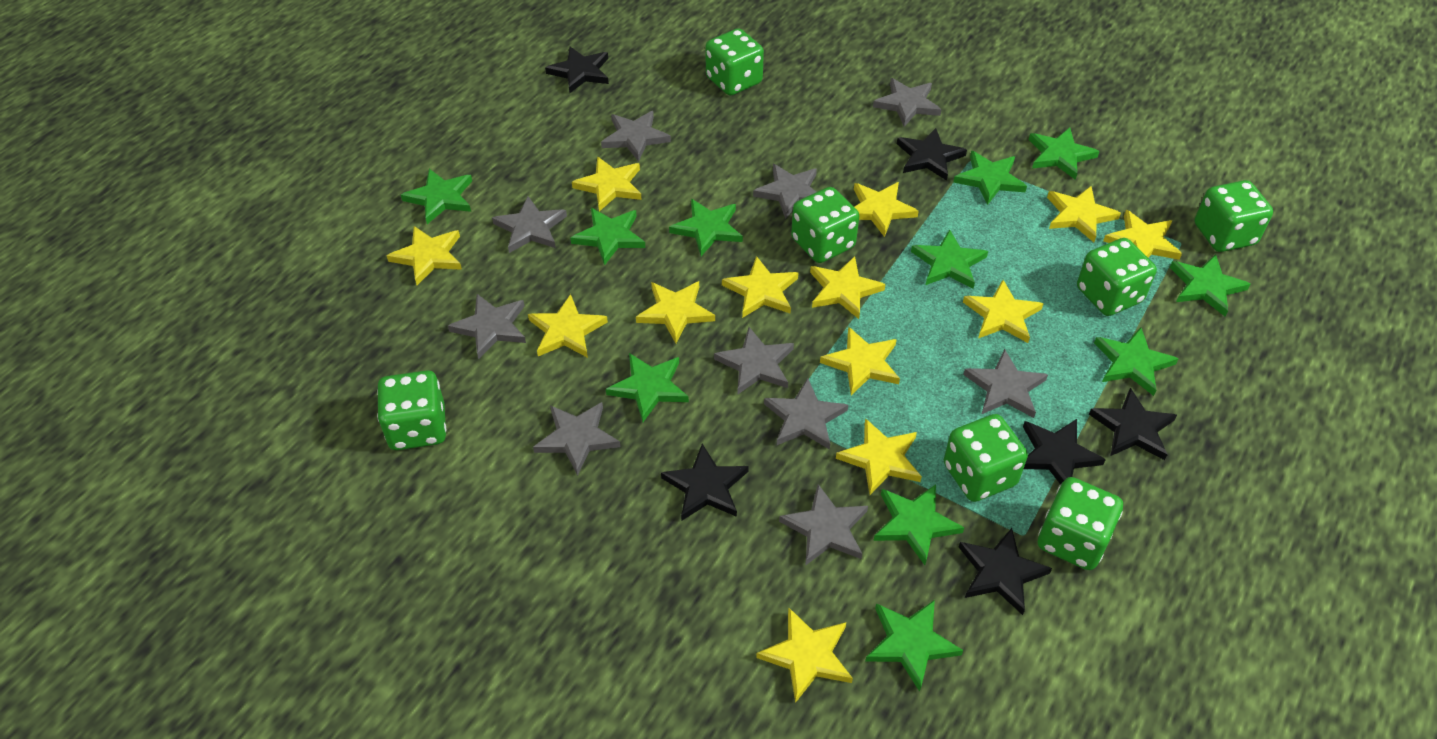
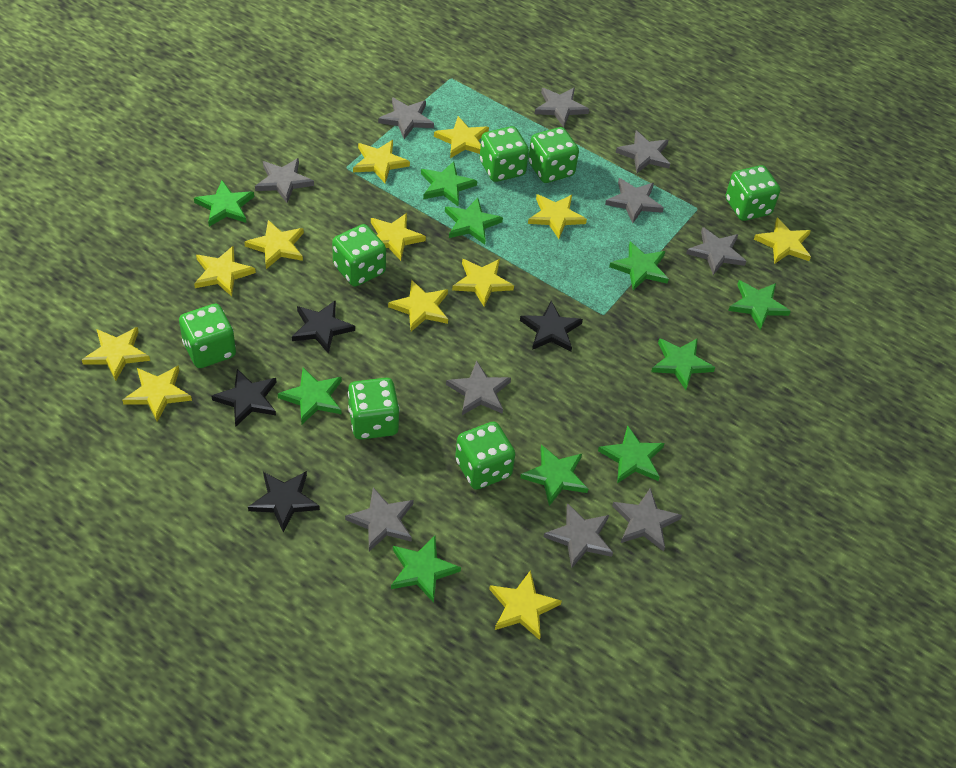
black star: 6 -> 4
green star: 11 -> 10
yellow star: 13 -> 12

